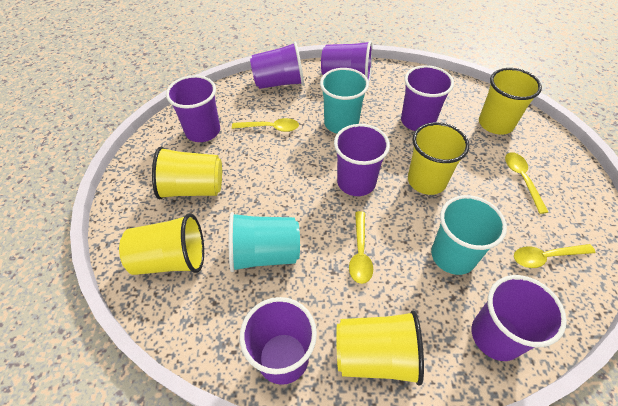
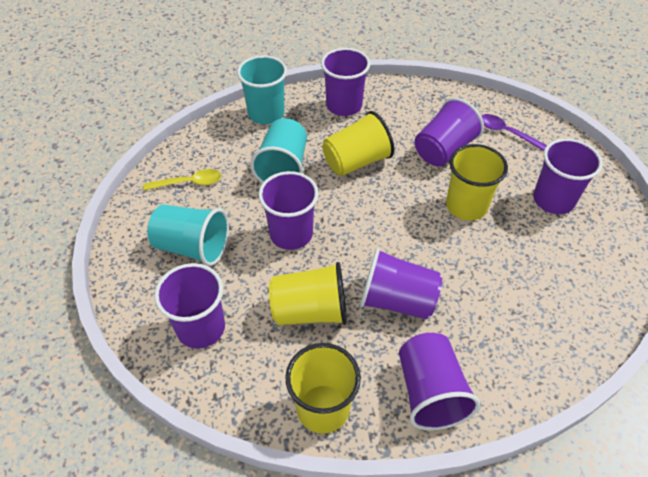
purple spoon: 0 -> 1
yellow cup: 5 -> 4
yellow spoon: 4 -> 1

